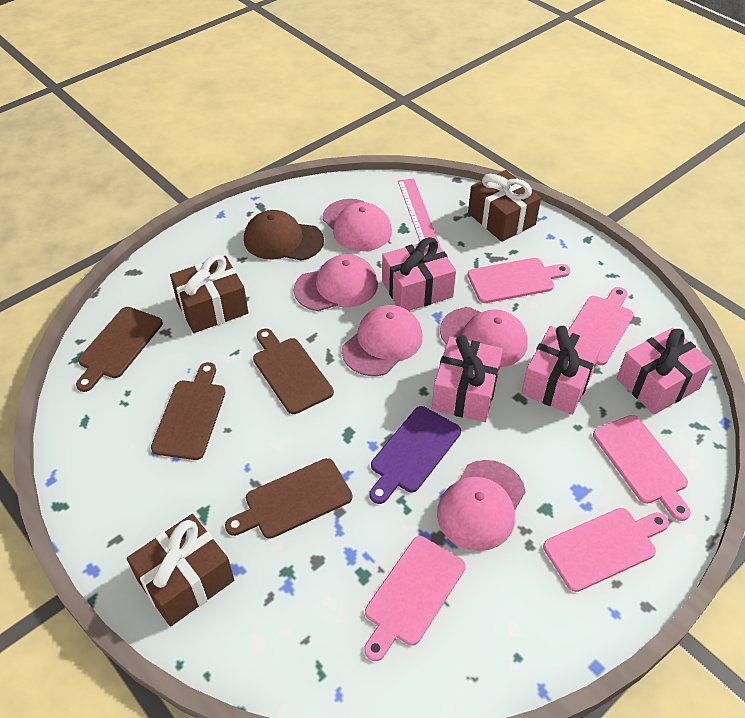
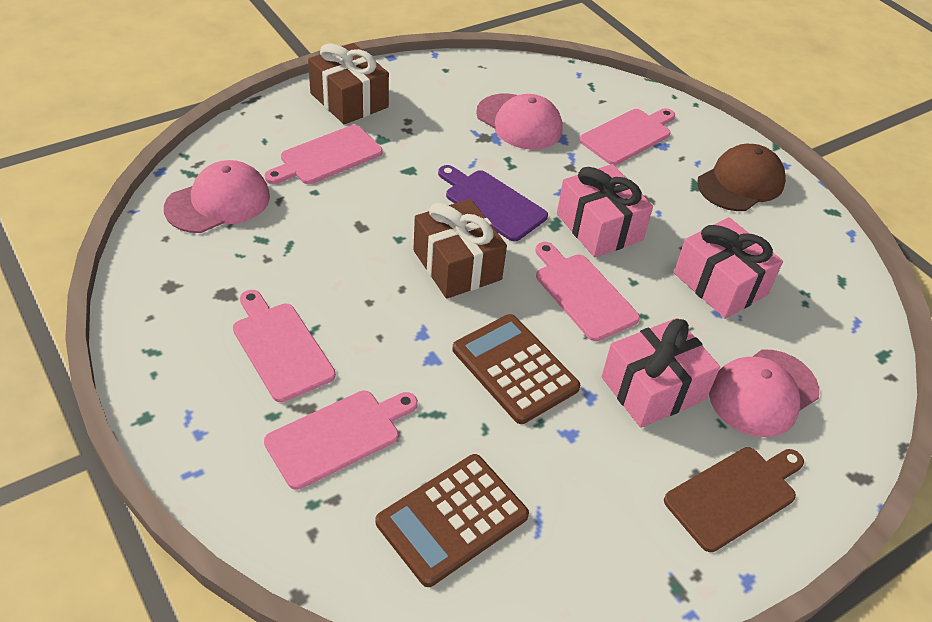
brown calculator: 0 -> 2
brown cutting board: 4 -> 1
brown gift: 3 -> 2
pink cap: 5 -> 3
pink gift: 4 -> 3
pink ruler: 1 -> 0

